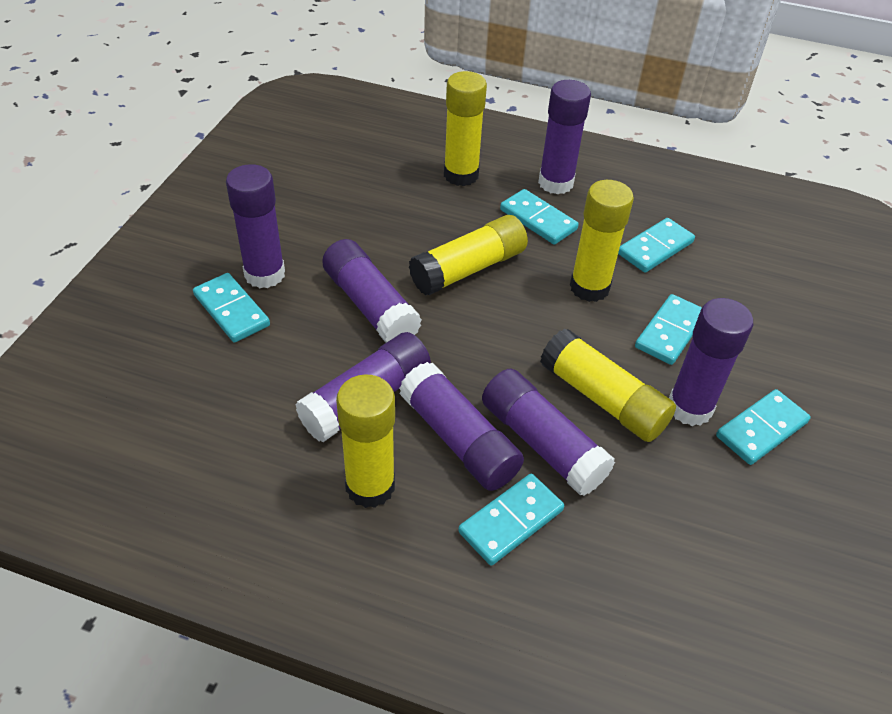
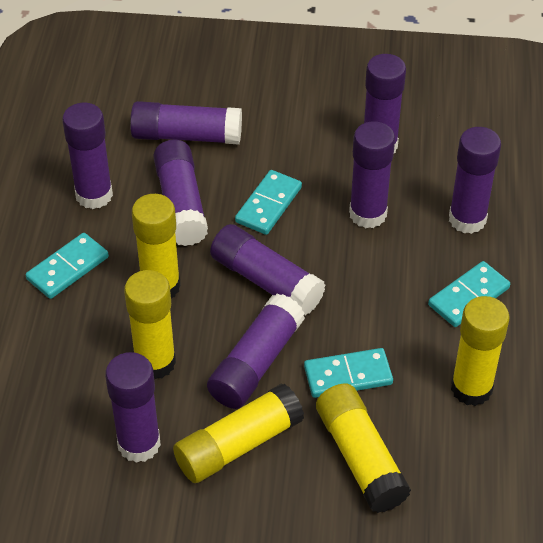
purple glue stick: 7 -> 9
turquoise domino: 6 -> 4

